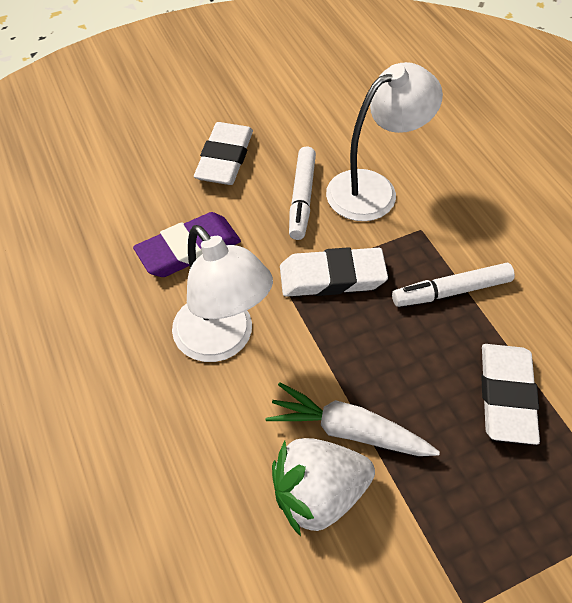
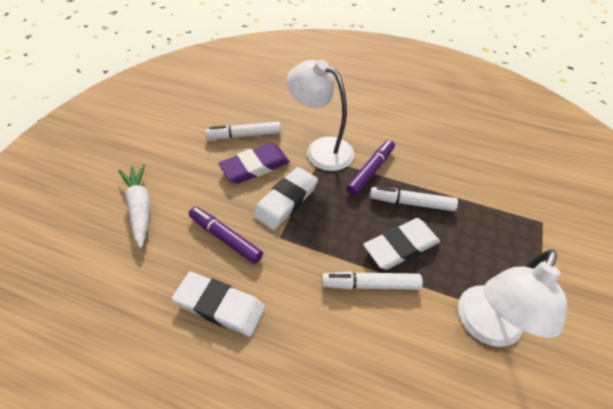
purple marker: 0 -> 2
white marker: 2 -> 3
white strawberry: 1 -> 0

